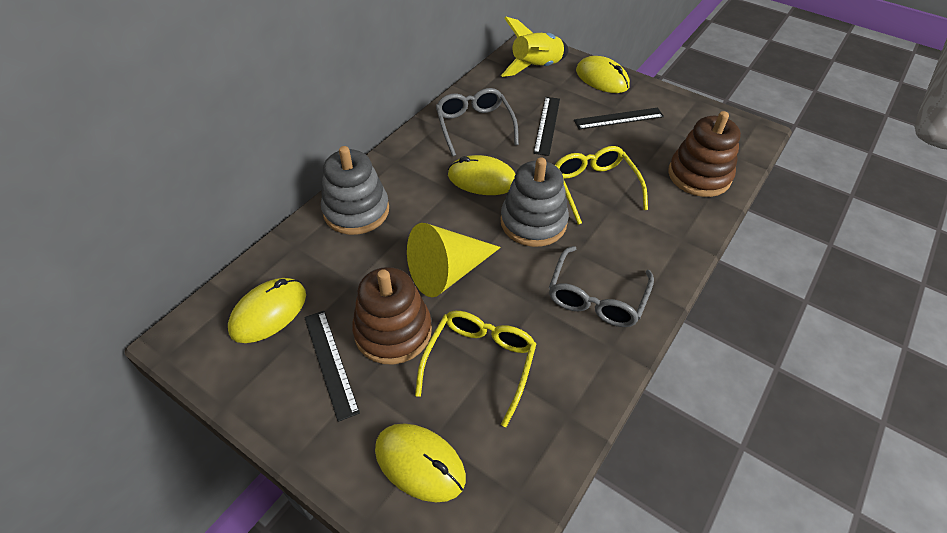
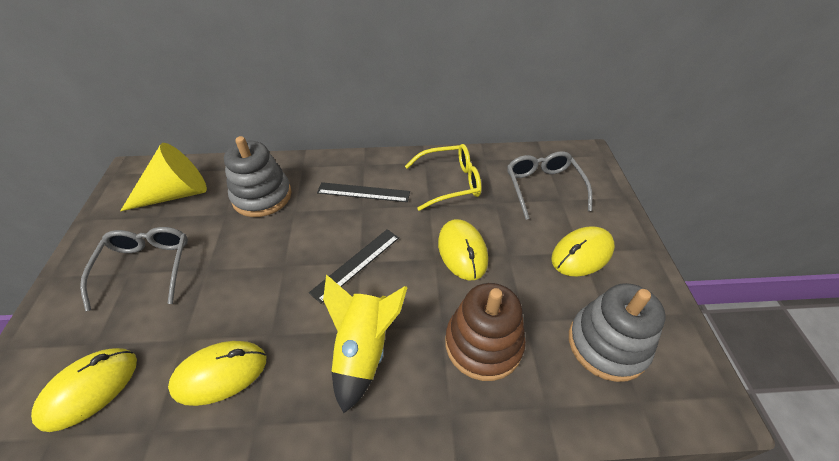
black ruler: 3 -> 2
brown stacking toy: 2 -> 1
yellow glasses: 2 -> 1

